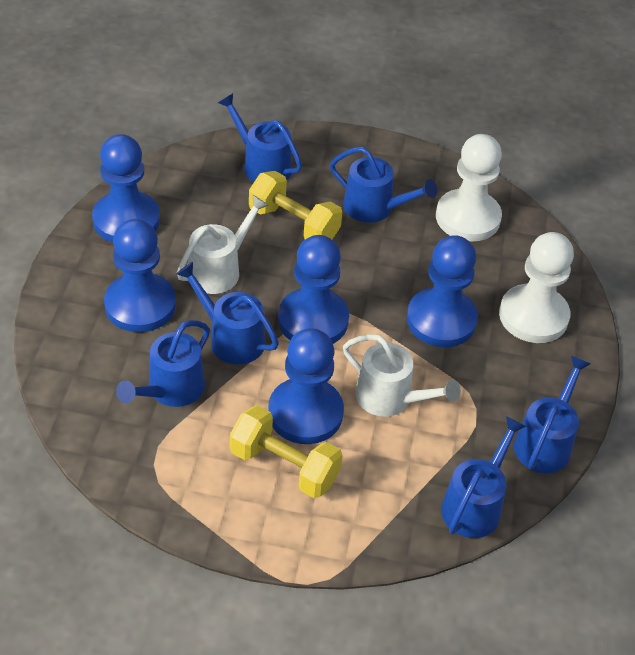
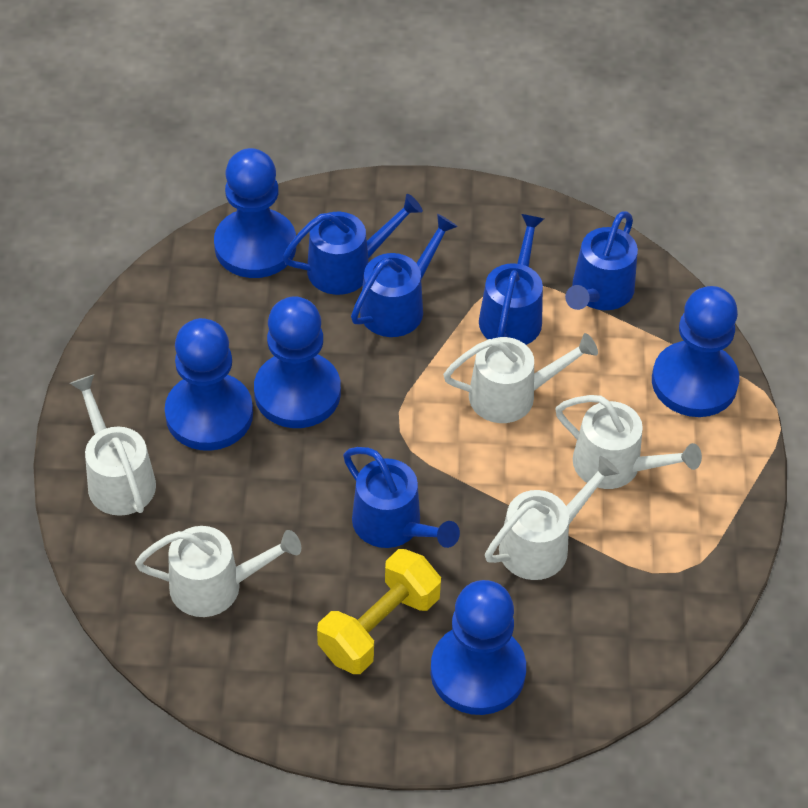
blue watering can: 6 -> 5
white pawn: 2 -> 0
white watering can: 2 -> 5
yellow dumbbell: 2 -> 1

